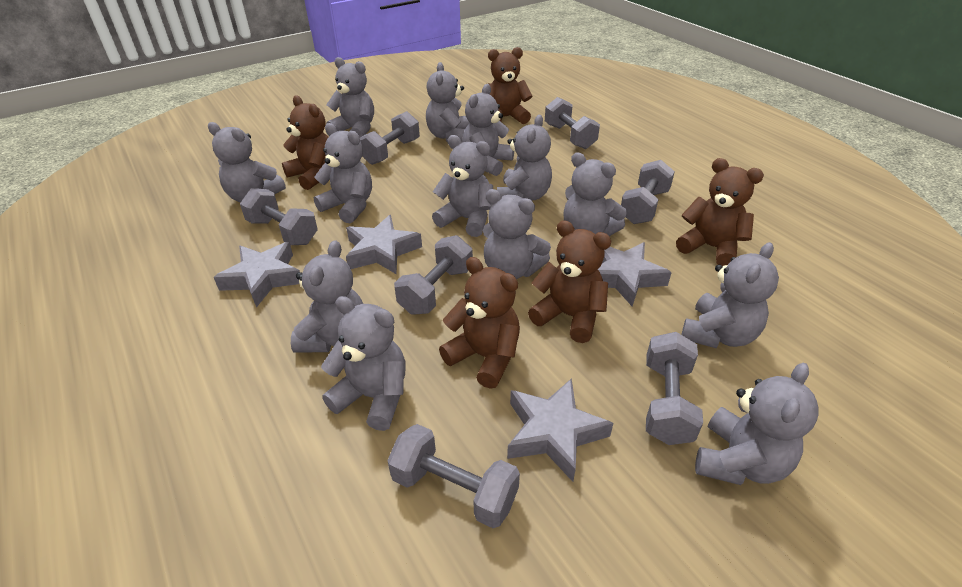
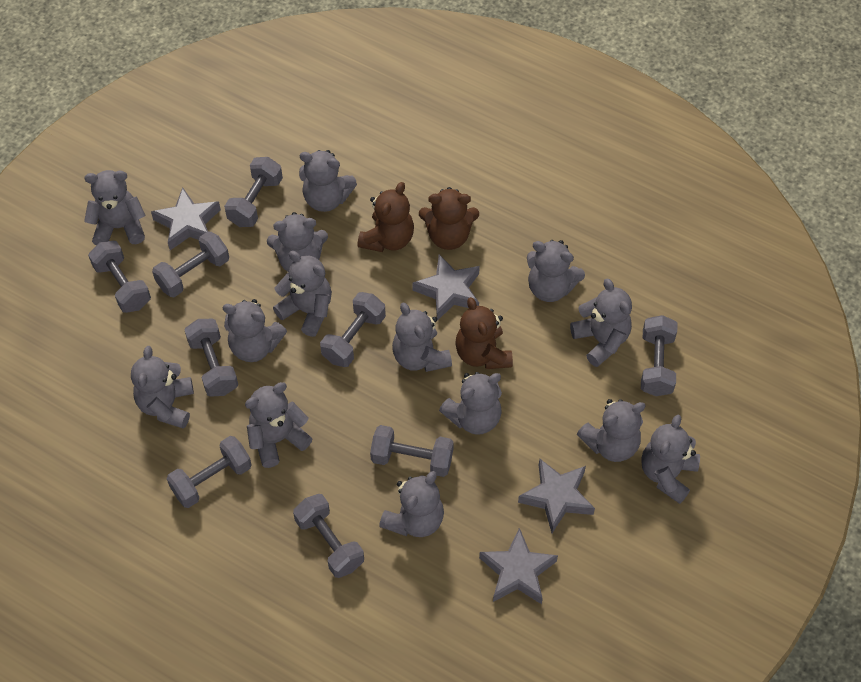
brown teddy bear: 5 -> 3
grey dumbbell: 7 -> 9
grey teddy bear: 13 -> 14

